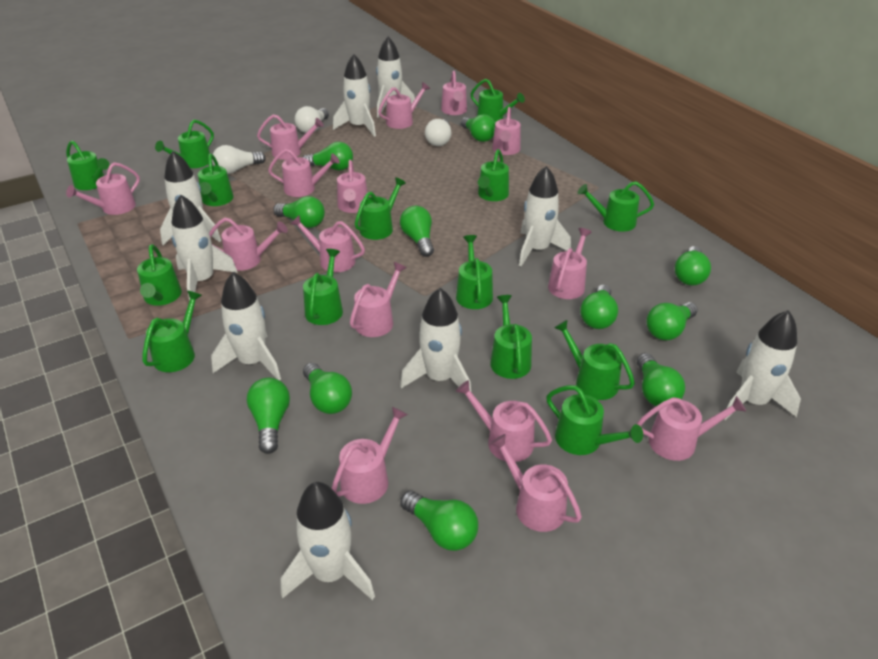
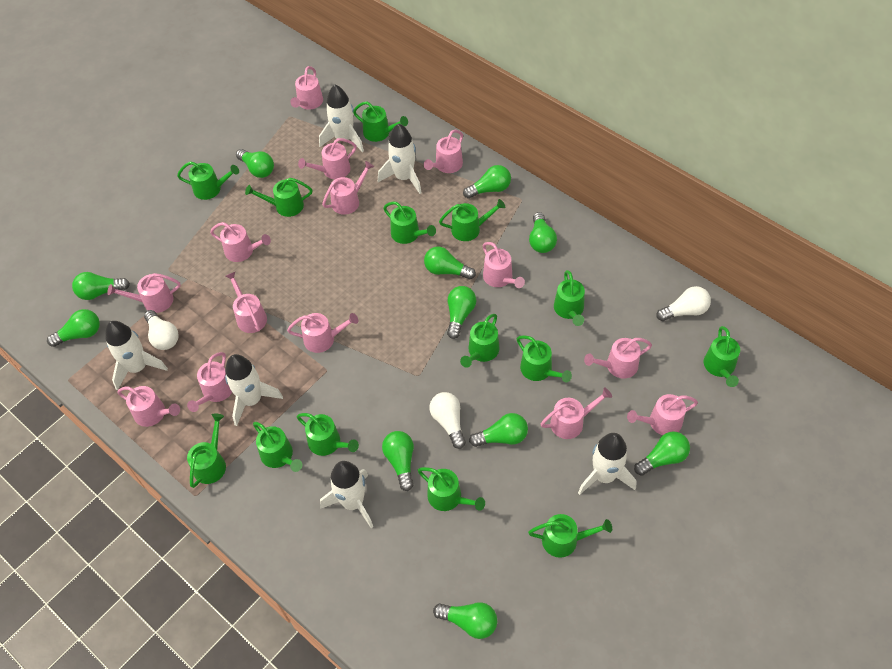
pink watering can: 15 -> 14
white rocket: 9 -> 6

